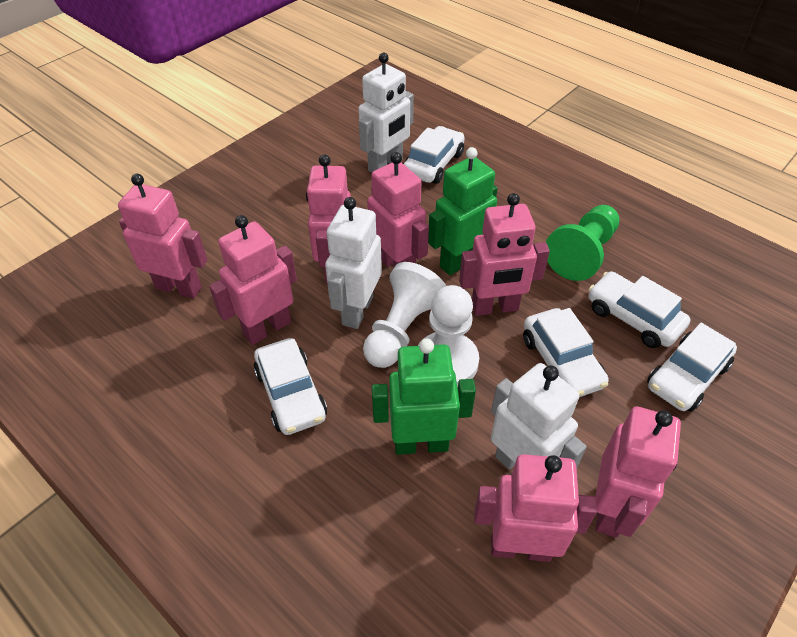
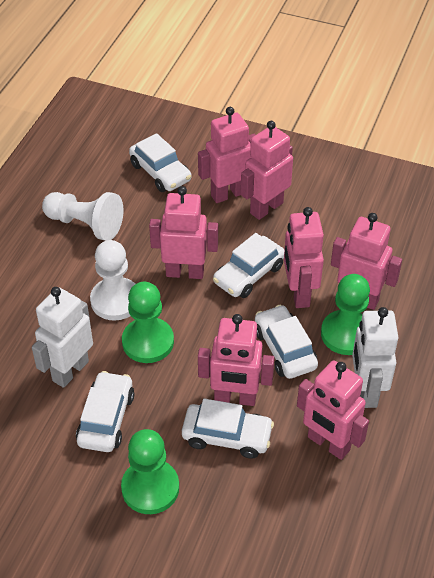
green pawn: 1 -> 3
green robot: 2 -> 0
white robot: 3 -> 2

